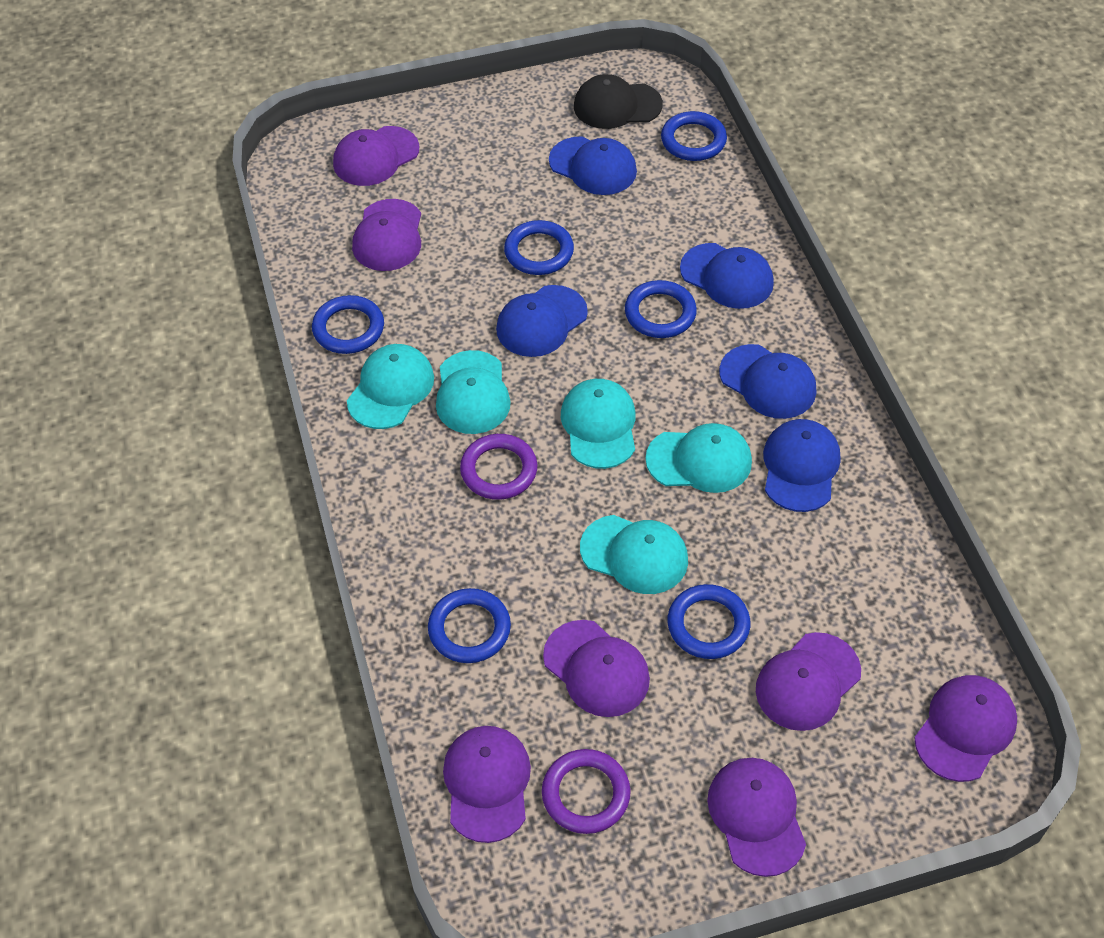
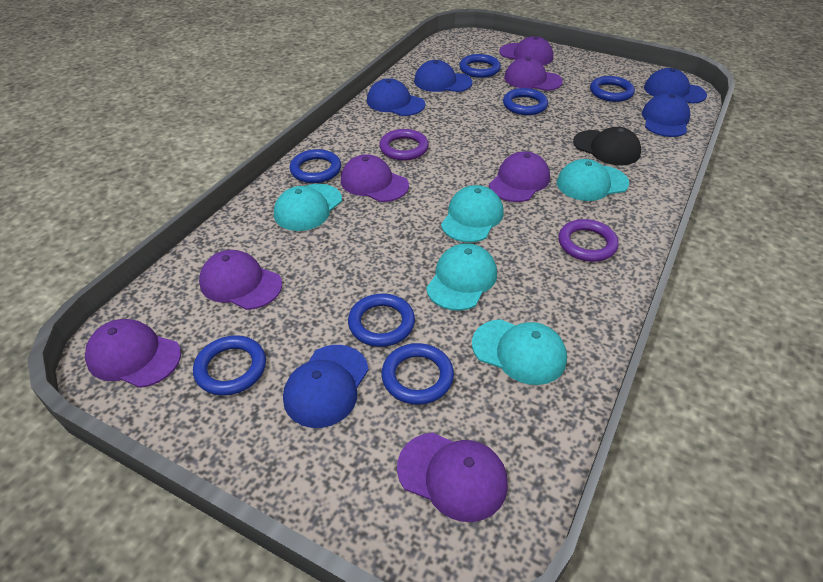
blue ring: 6 -> 7

